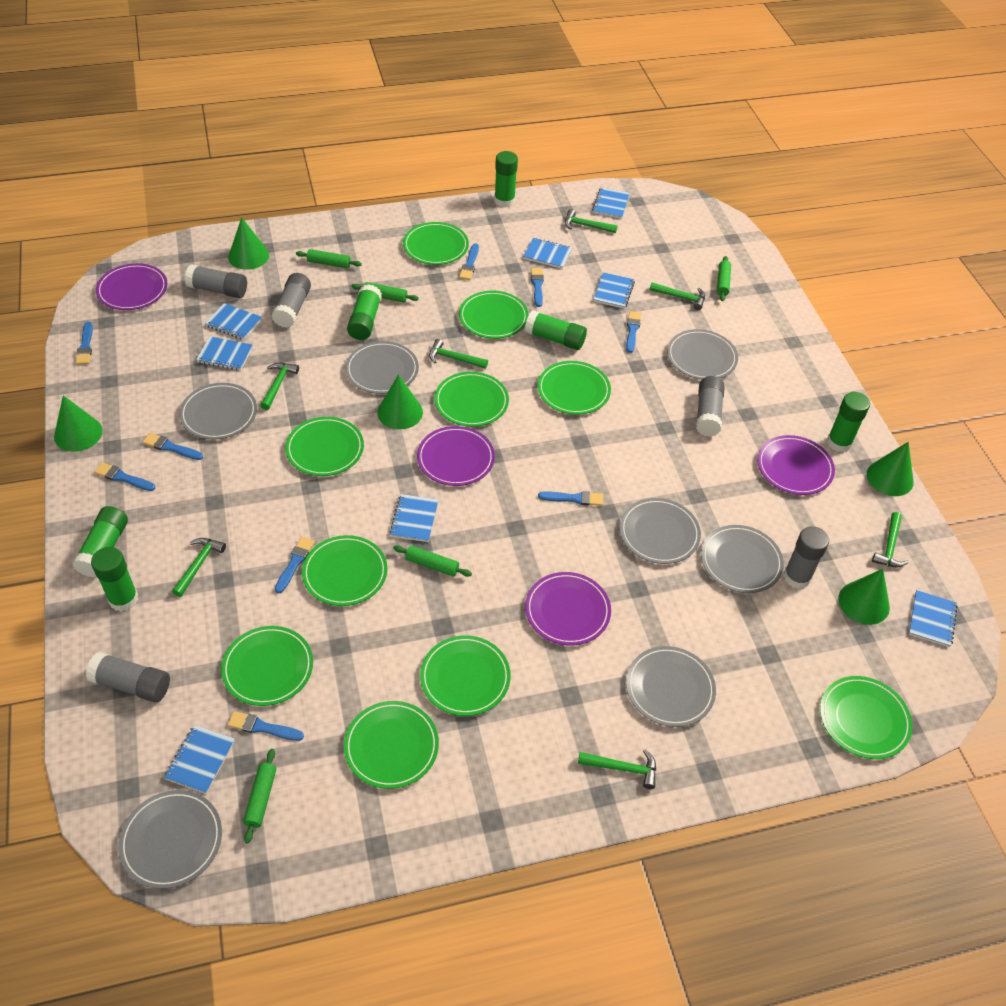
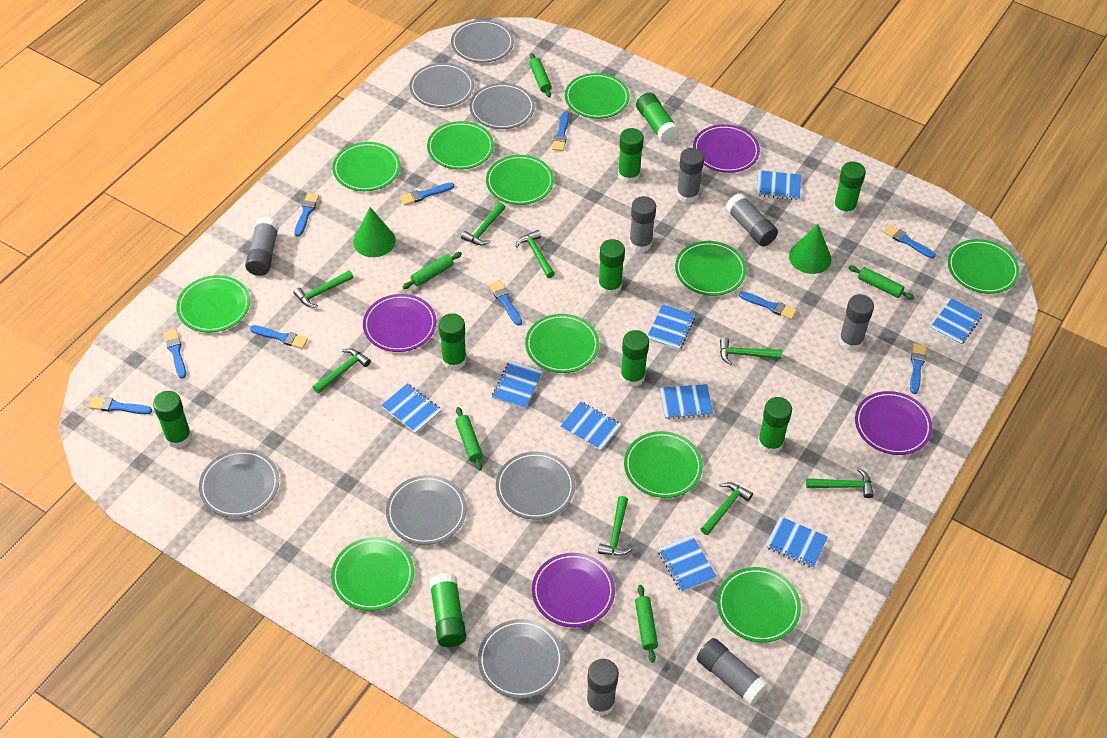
blue brush: 9 -> 10
blue notebook: 8 -> 9
green cone: 5 -> 2
green glue stick: 6 -> 9
green hammer: 7 -> 8
green plate: 10 -> 11
grey glue stick: 5 -> 7

